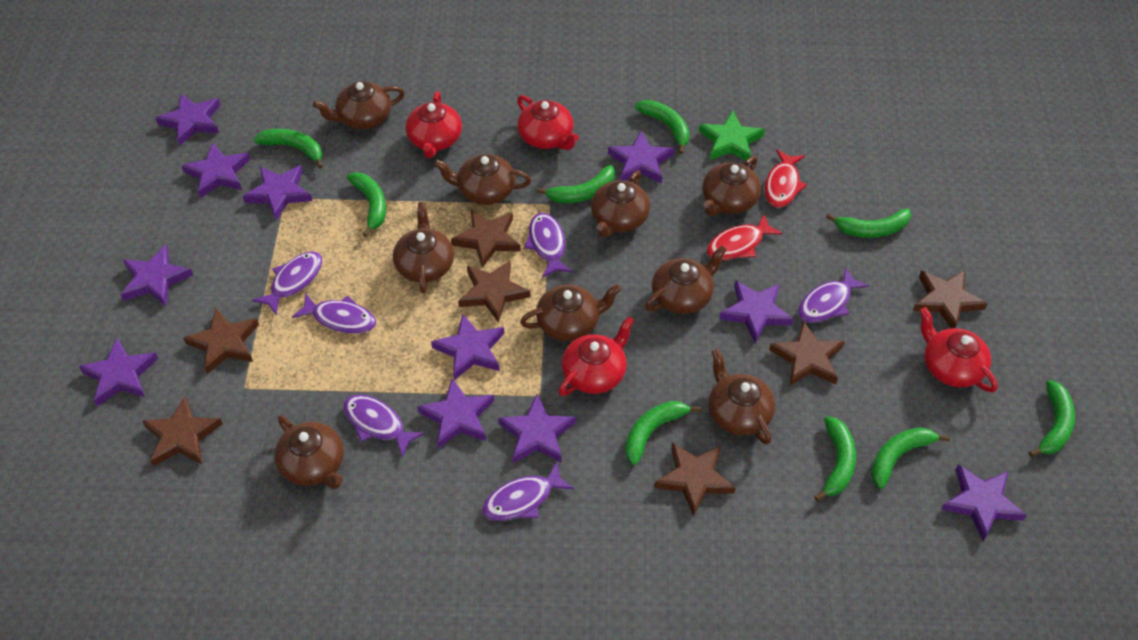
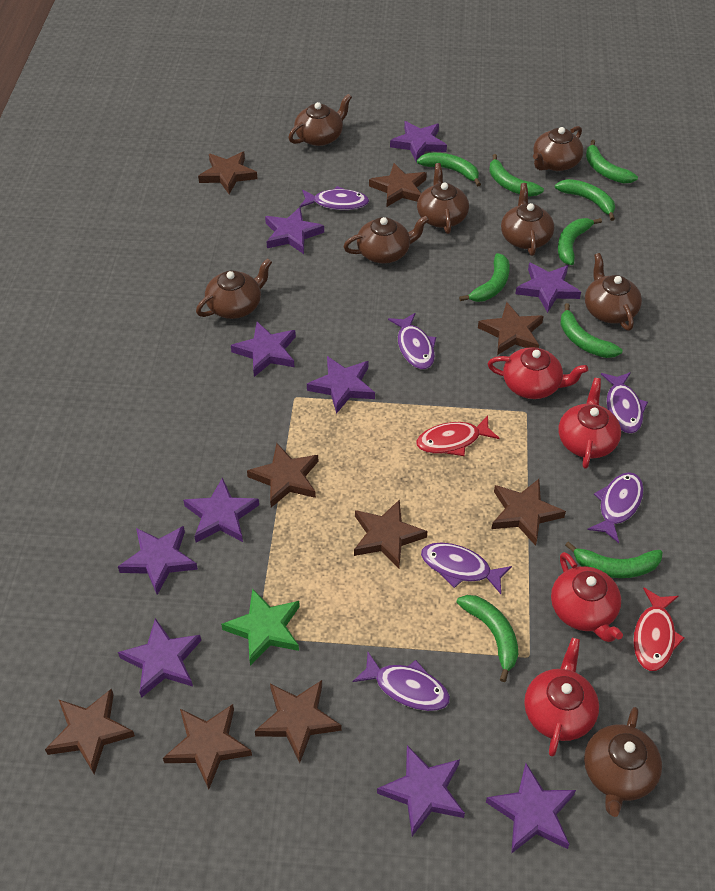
brown star: 7 -> 9
brown teapot: 9 -> 8
purple star: 11 -> 10

